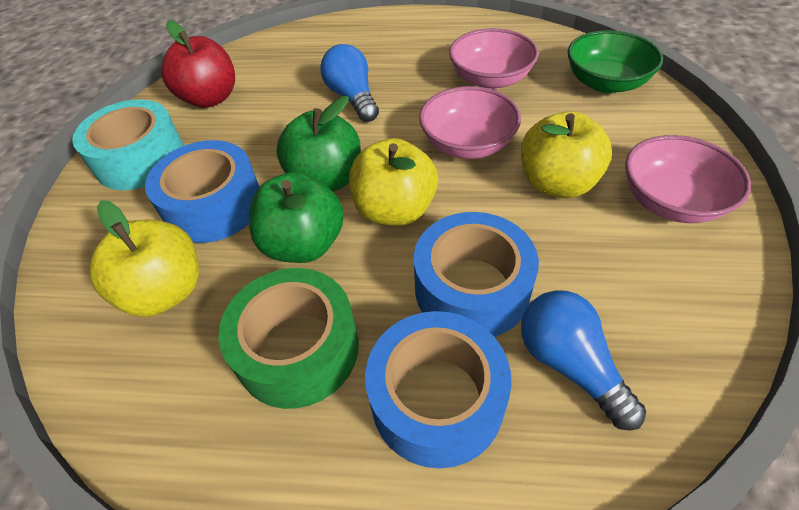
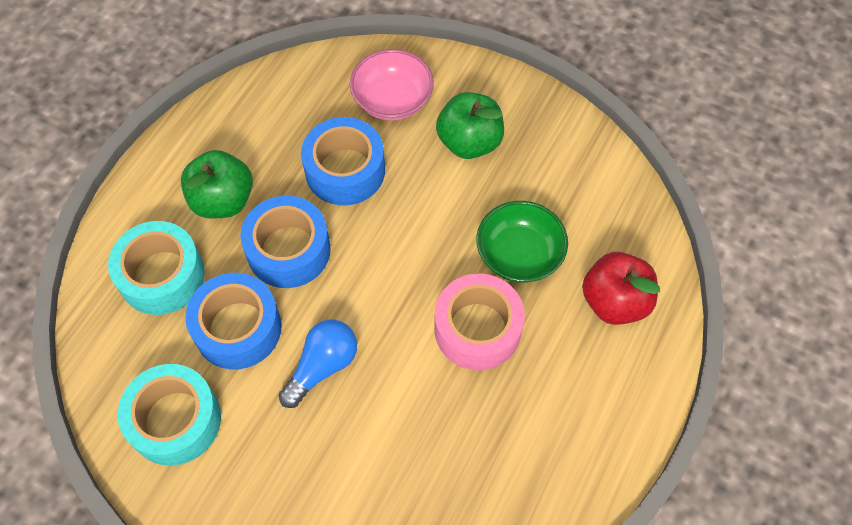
blue light bulb: 2 -> 1
green tape: 1 -> 0
pink bowl: 3 -> 1
pink tape: 0 -> 1
turquoise tape: 1 -> 2
yellow apple: 3 -> 0

